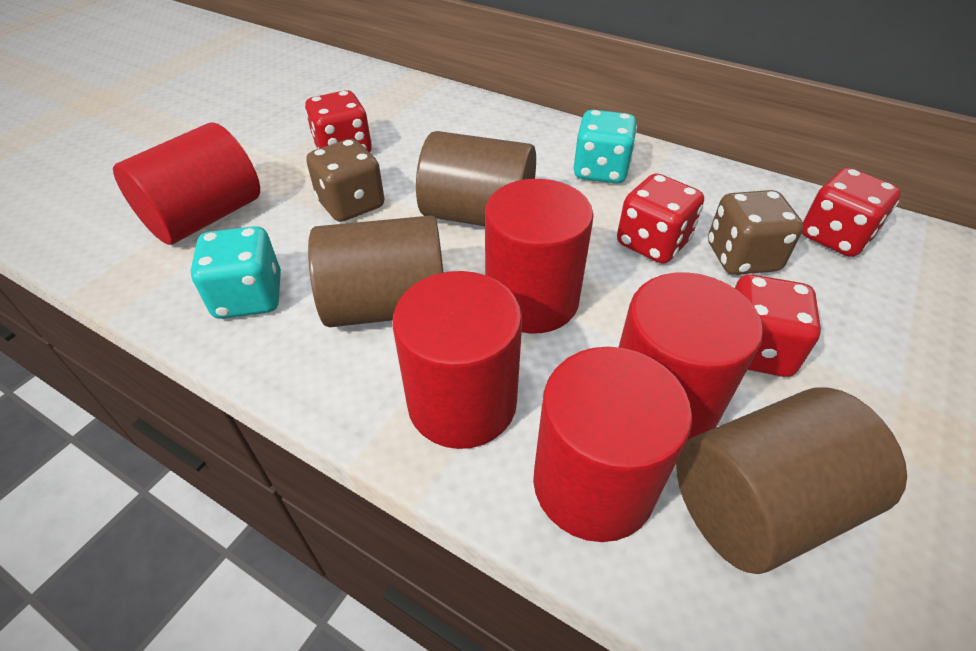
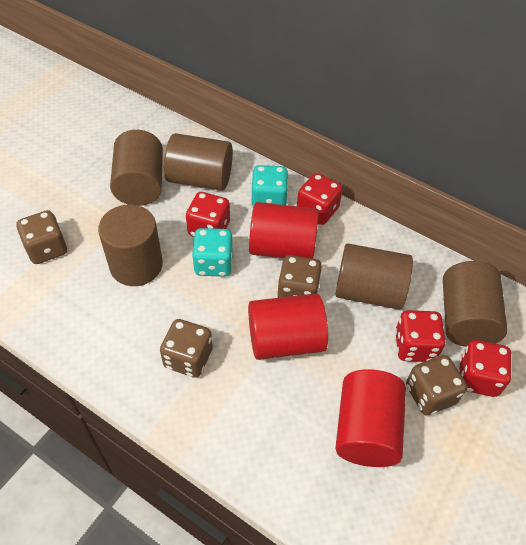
brown cylinder: 3 -> 5
brown dice: 2 -> 4
red cylinder: 5 -> 3

